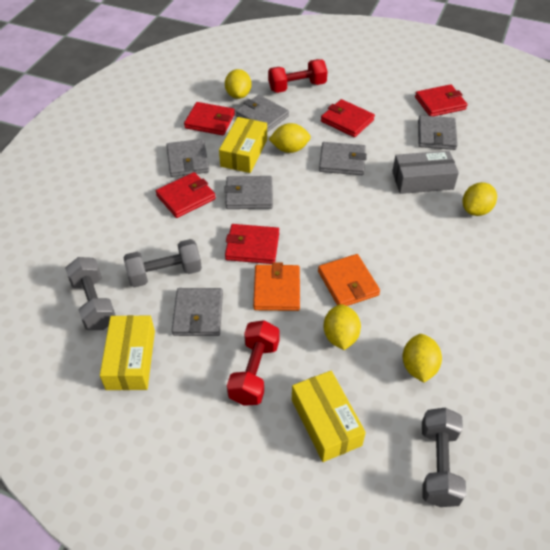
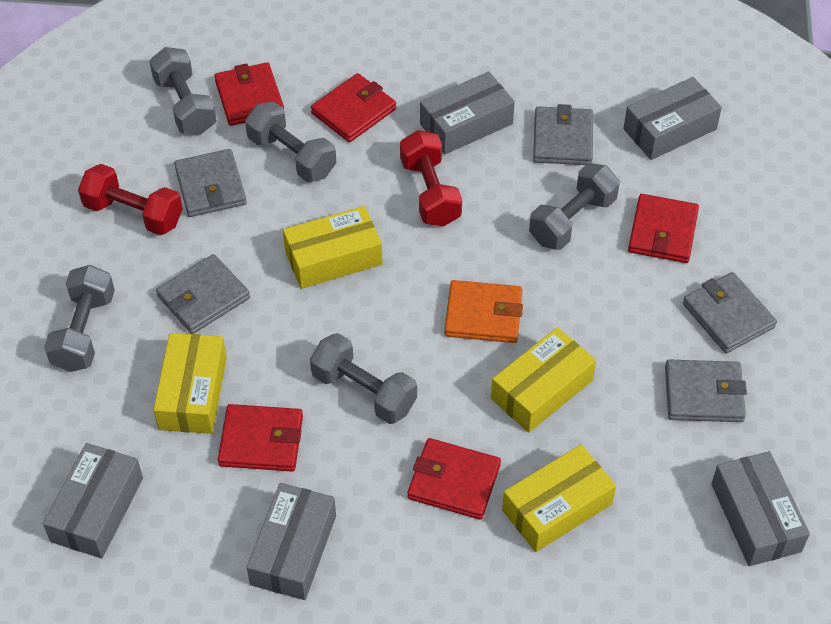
grey box: 1 -> 5
grey dumbbell: 3 -> 5
grey wallet: 6 -> 5
orange wallet: 2 -> 1
yellow box: 3 -> 4
yellow lemon: 5 -> 0

